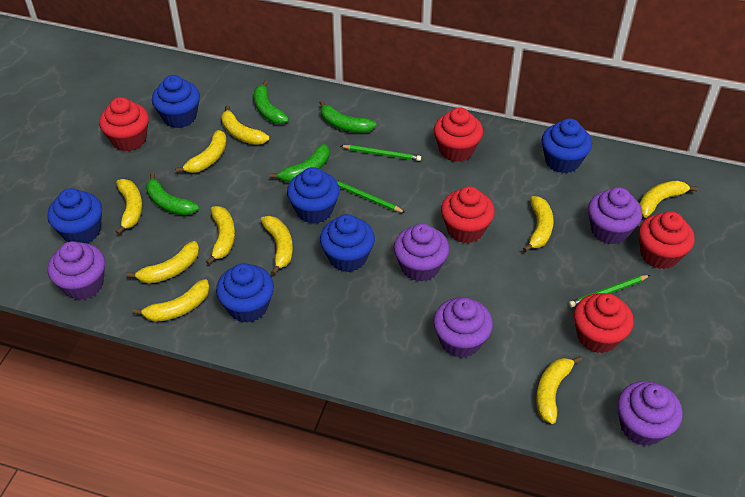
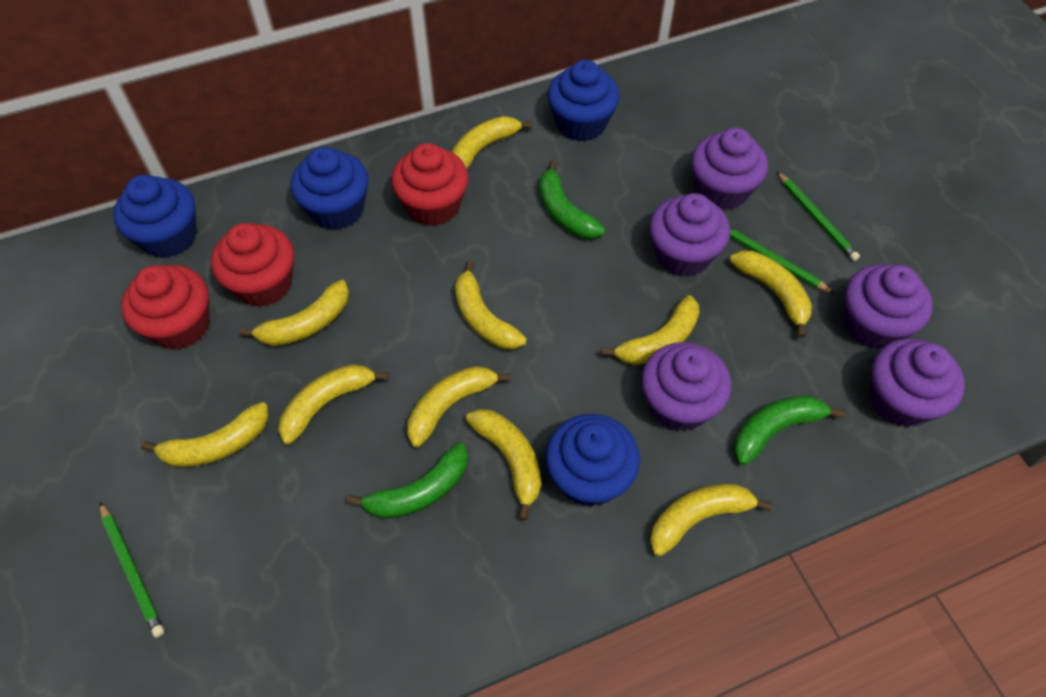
blue cupcake: 6 -> 4
green banana: 4 -> 3
red cupcake: 5 -> 3

